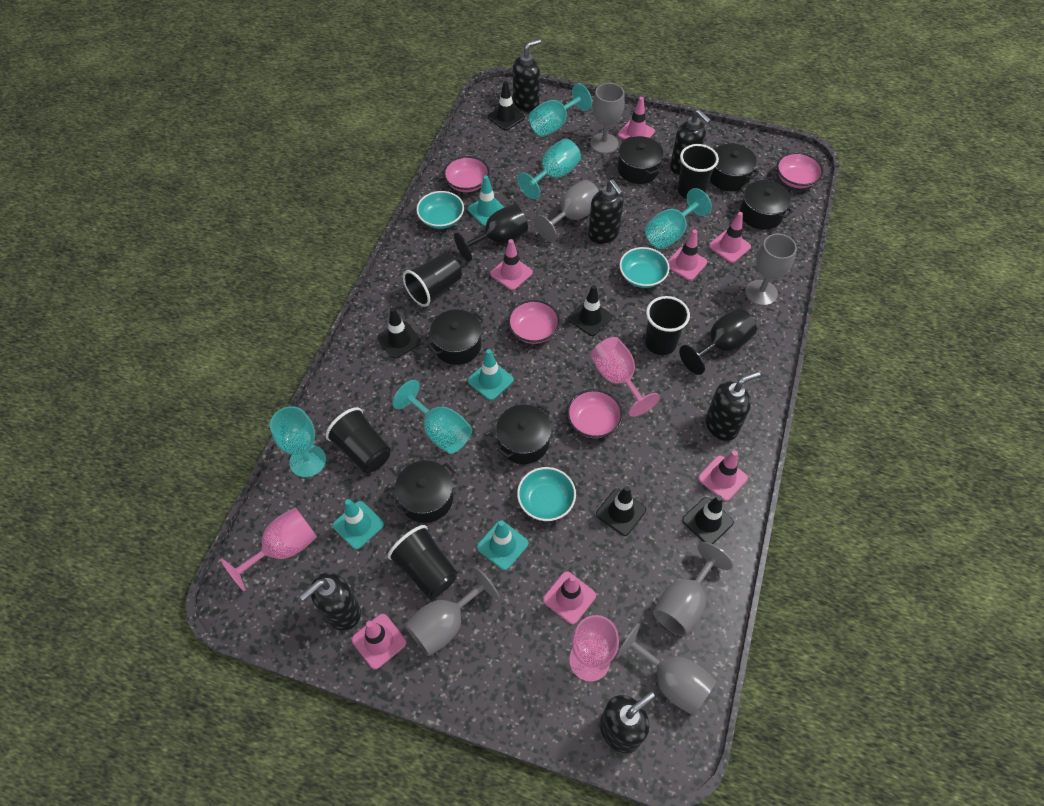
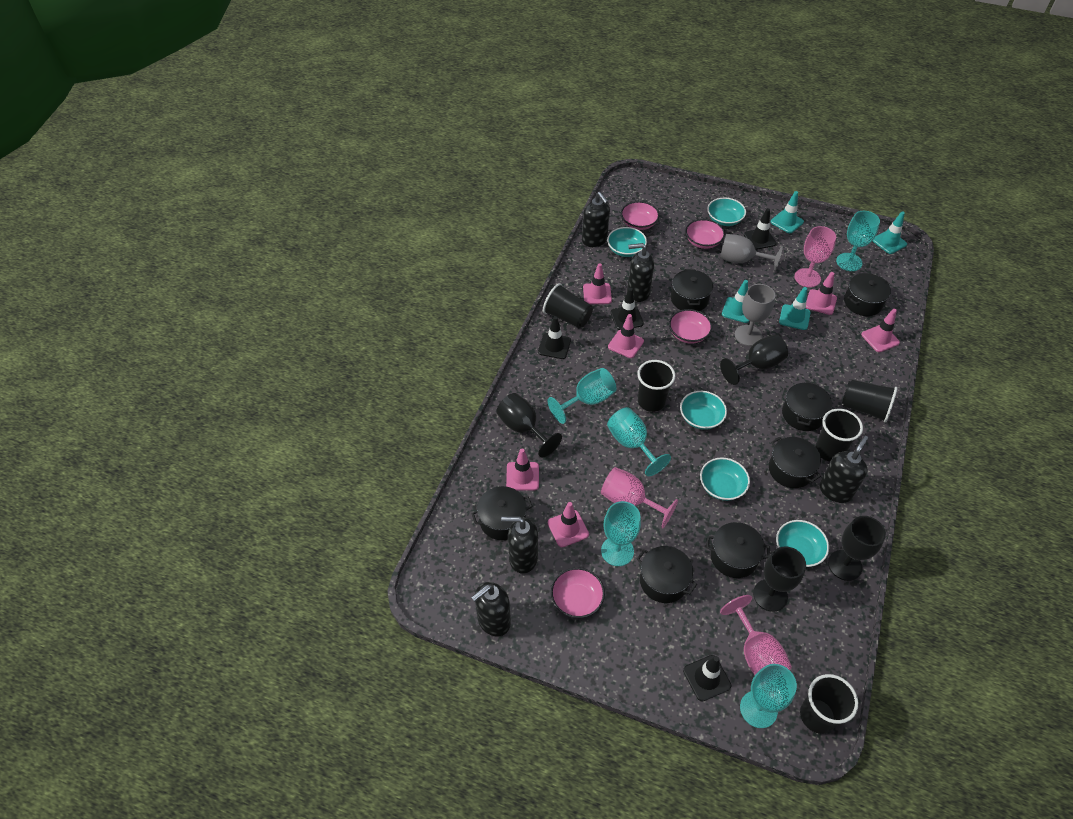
black goblet: 2 -> 4
black pot: 6 -> 7
black soap dispenser: 6 -> 5
black traffic cone: 5 -> 4
grey goblet: 6 -> 2
pink traffic cone: 7 -> 6
turquoise bowl: 3 -> 5

